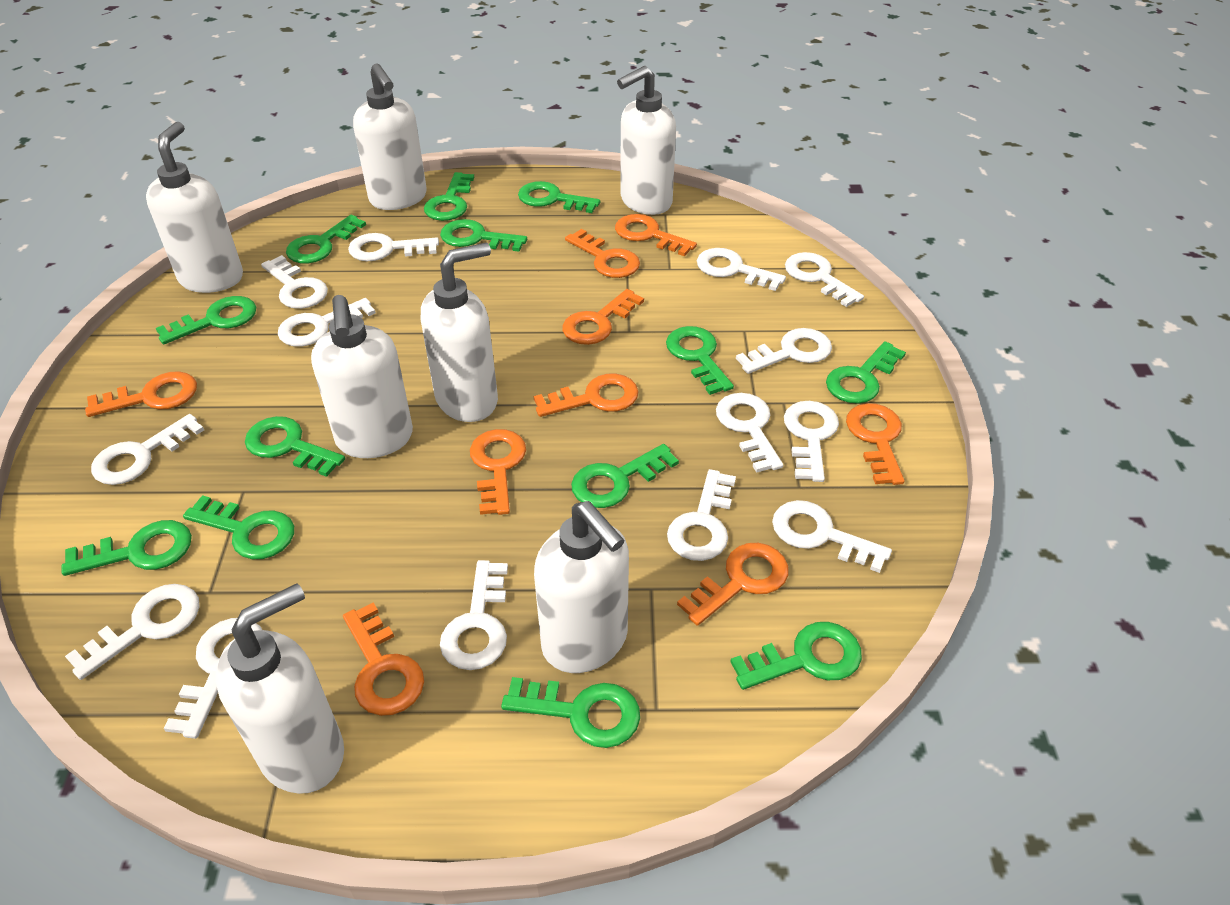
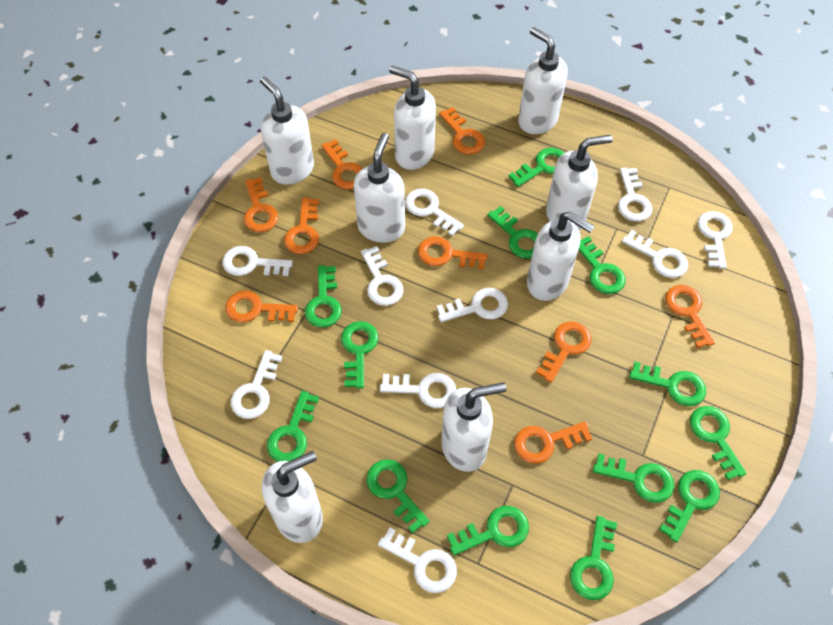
white key: 14 -> 10
white soap dispenser: 7 -> 8

